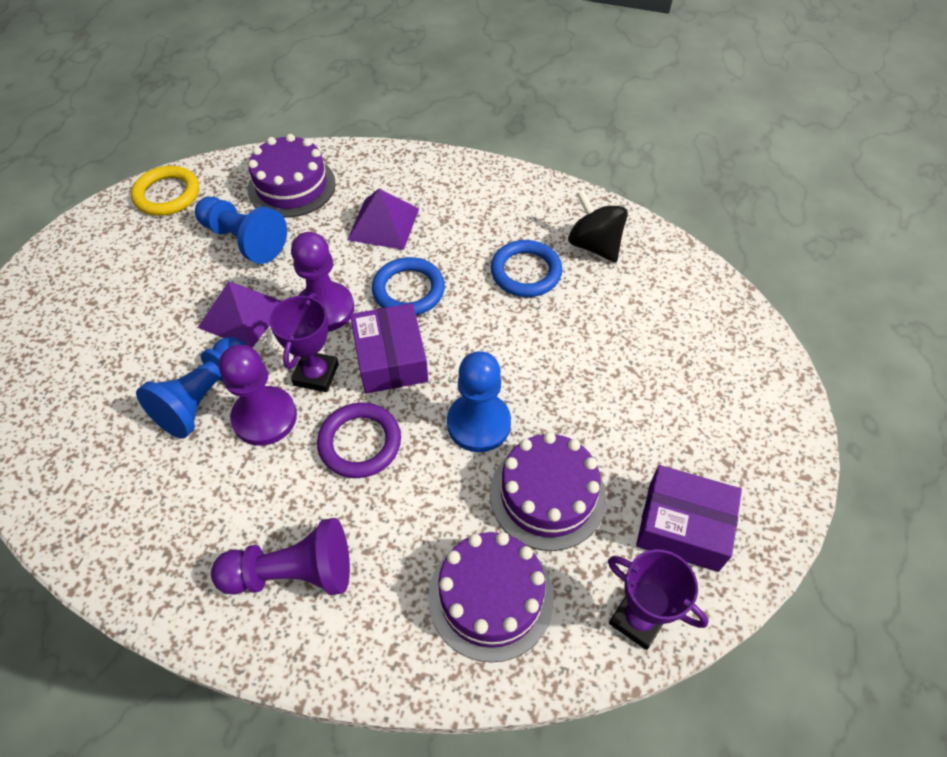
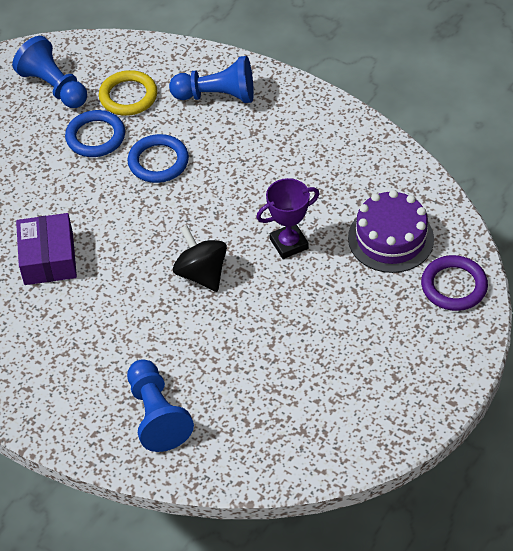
purple box: 2 -> 1
purple cake: 3 -> 1
purple pawn: 3 -> 0
purple pyramid: 2 -> 0
purple trophy: 2 -> 1

